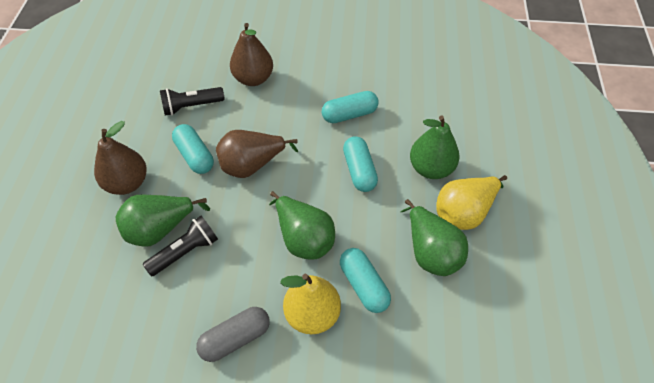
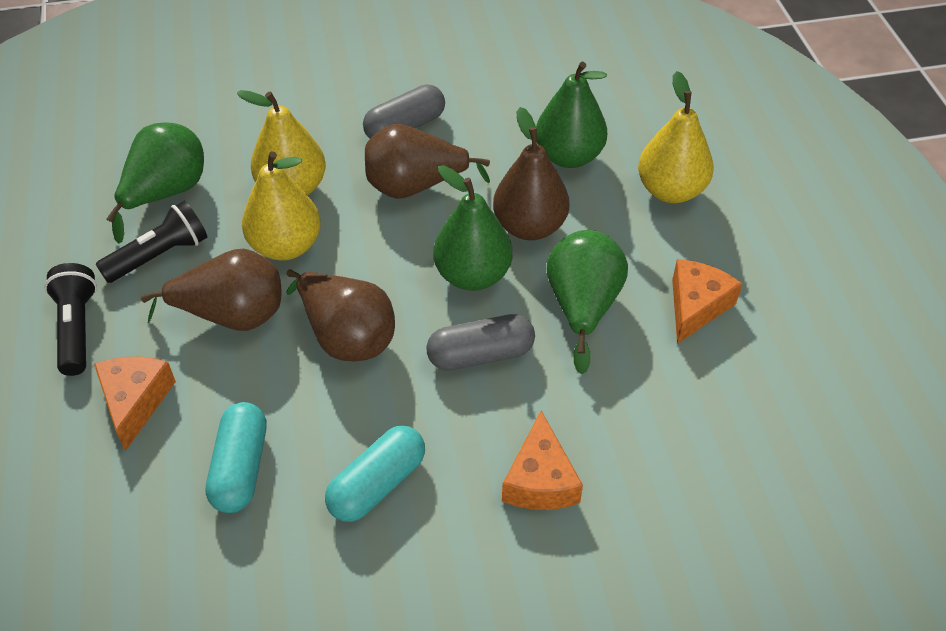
brown pear: 3 -> 4
grey capsule: 1 -> 2
orange cheese: 0 -> 3
turquoise capsule: 4 -> 2
yellow pear: 2 -> 3

